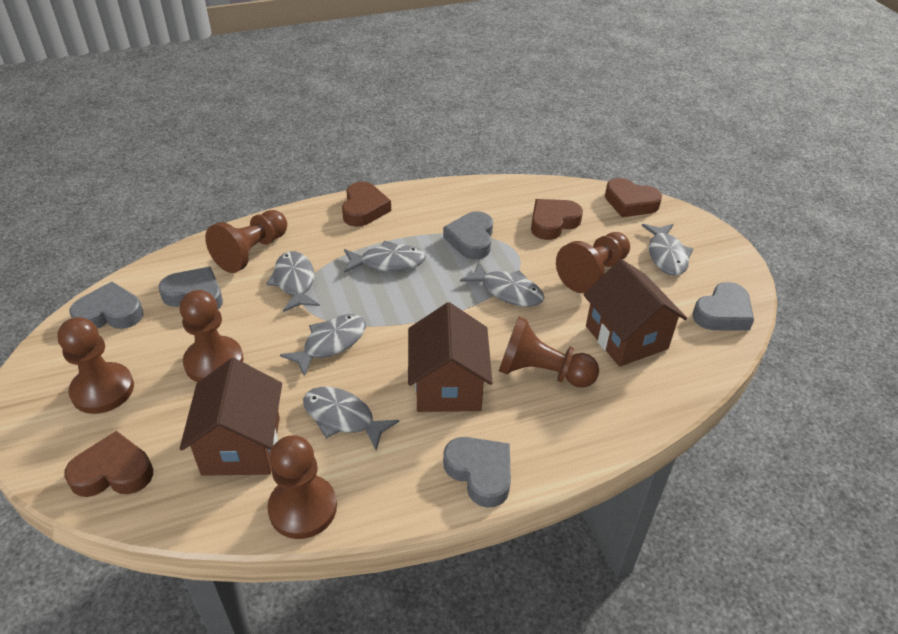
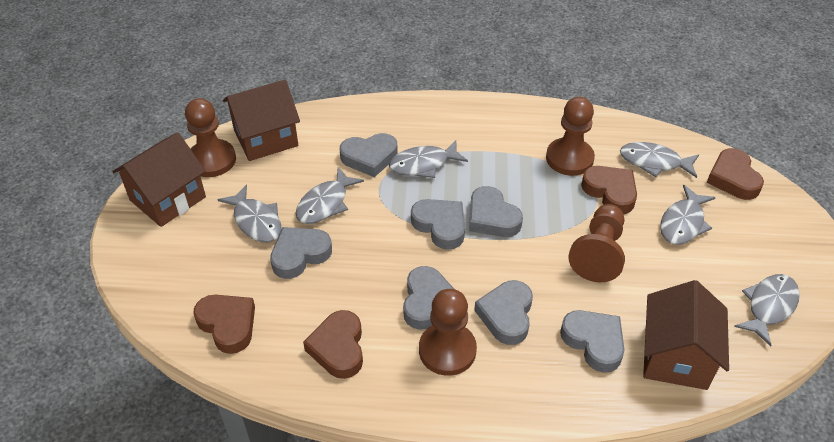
brown pawn: 6 -> 4
grey heart: 5 -> 7

